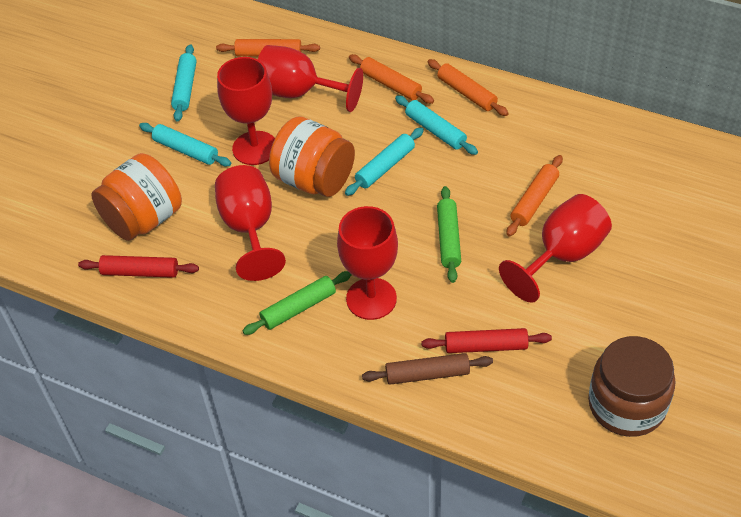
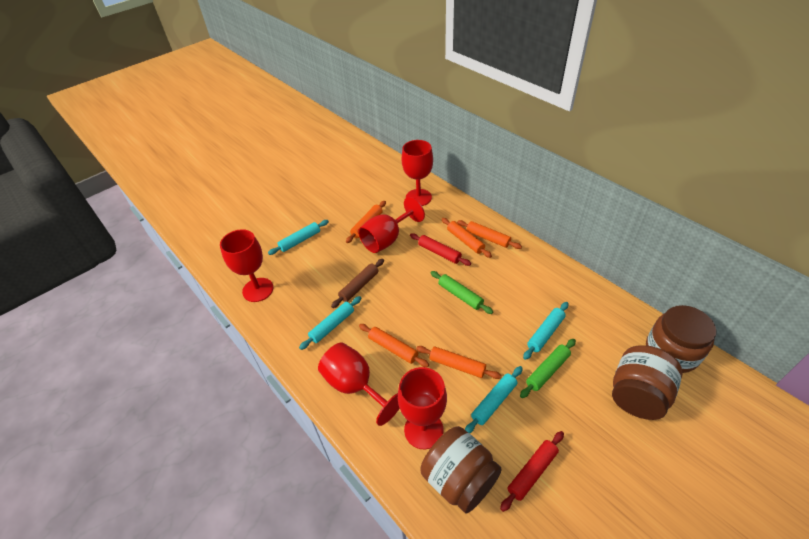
brown jar: 1 -> 3
orange jar: 2 -> 0
orange rolling pin: 4 -> 5

